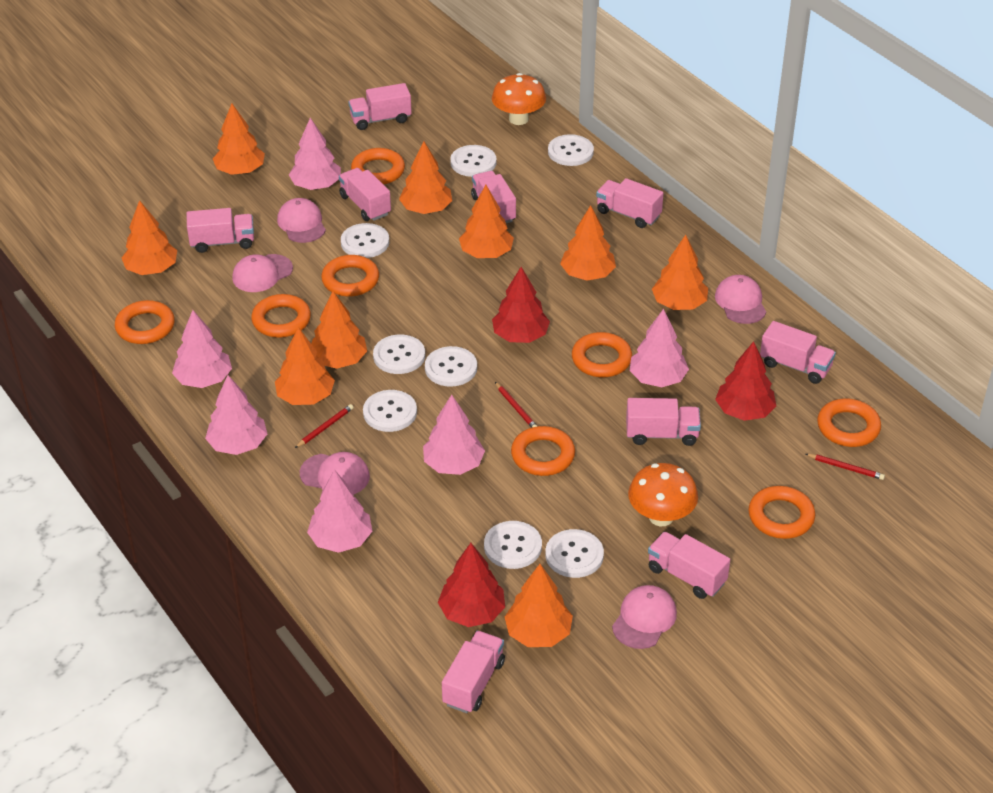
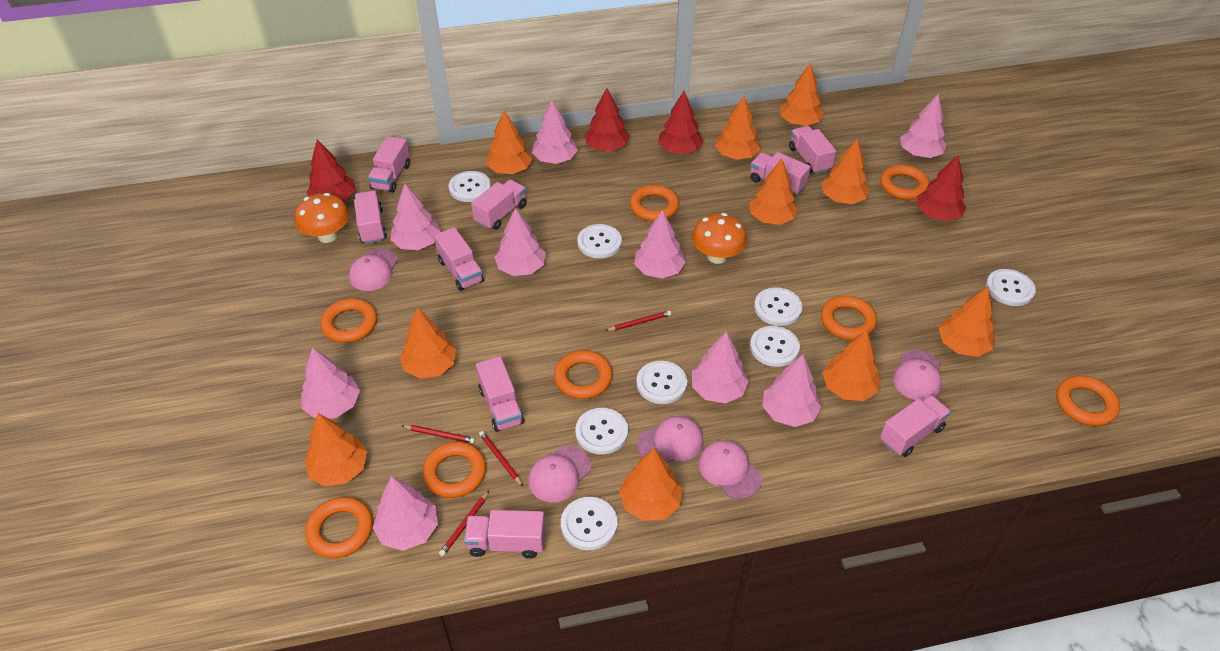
orange tree: 9 -> 10
pink tree: 6 -> 9
red pencil: 3 -> 4
red tree: 3 -> 4

